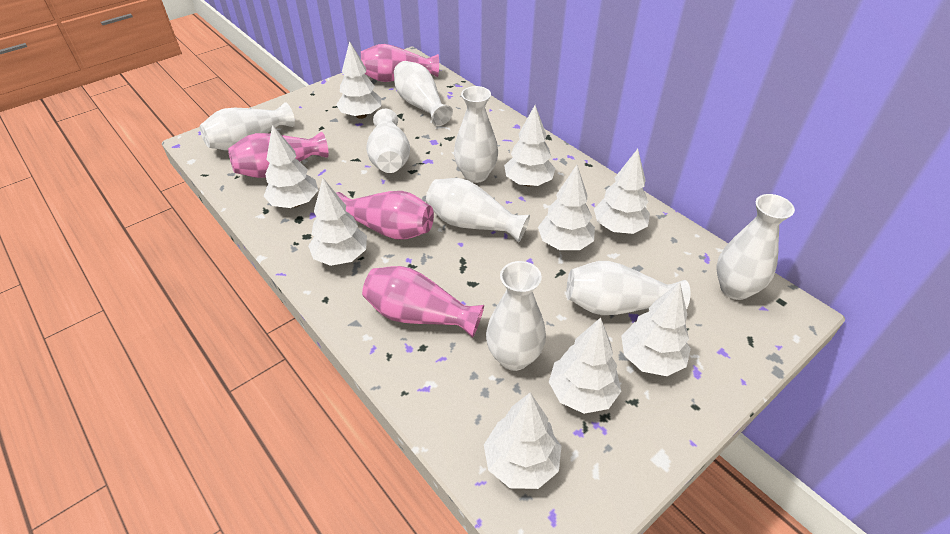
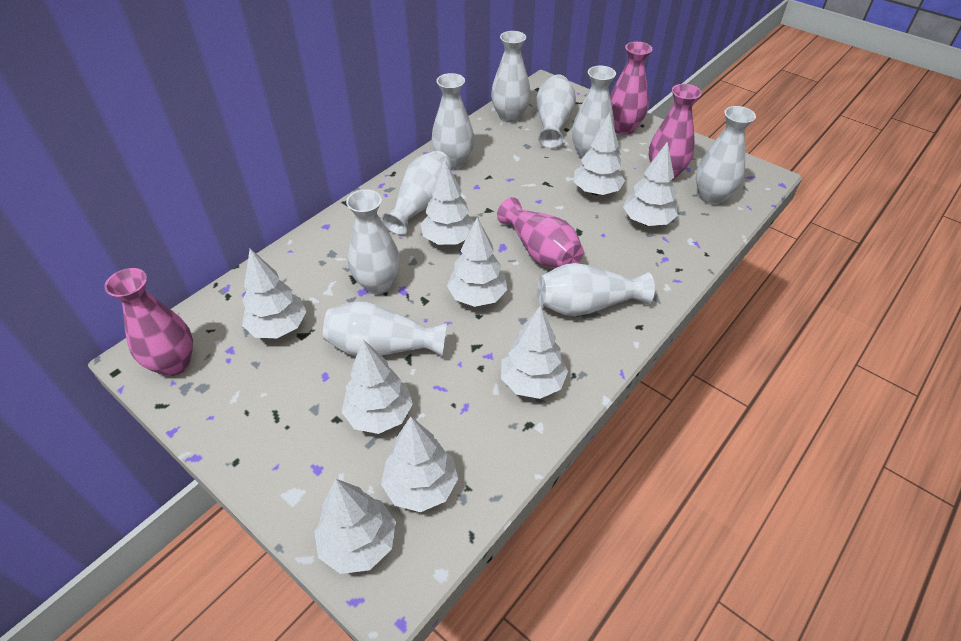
white vase: 8 -> 9

